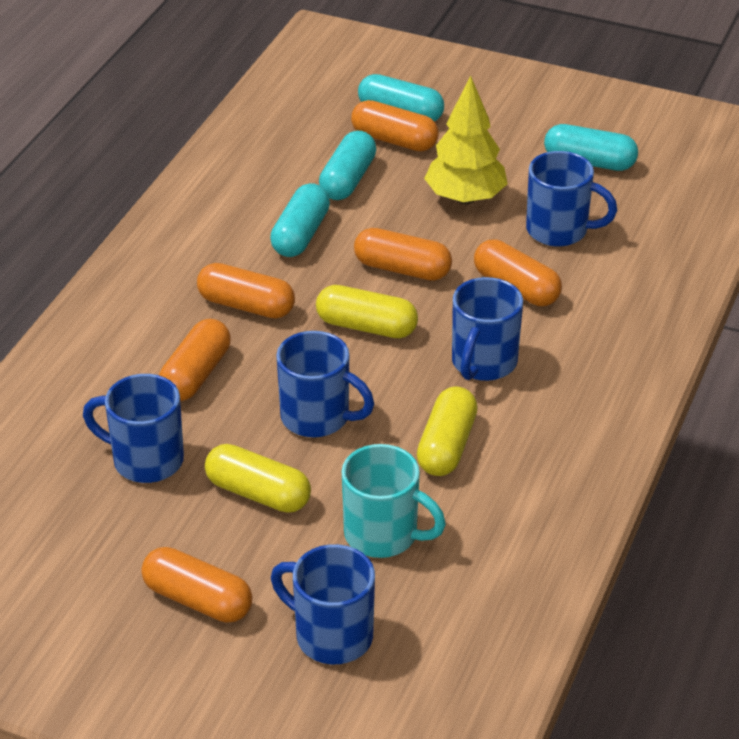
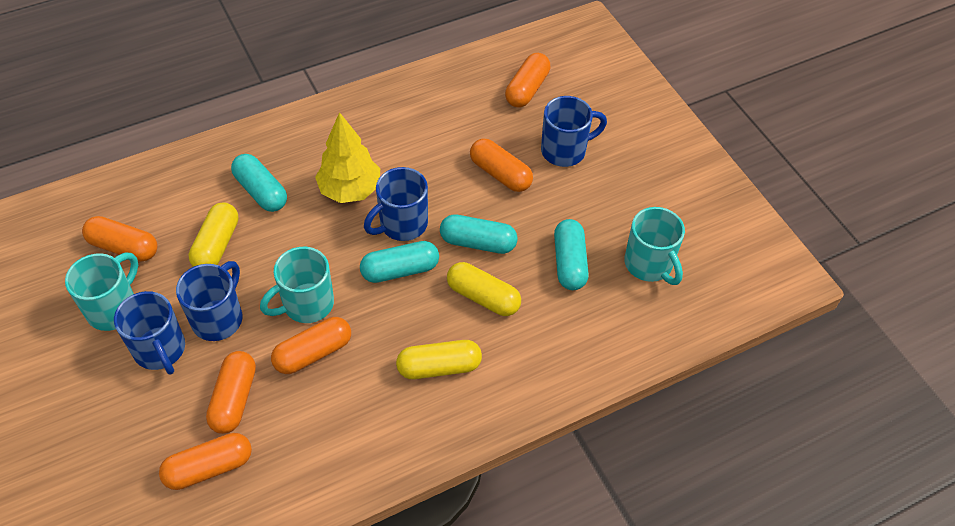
blue mug: 5 -> 4
turquoise mug: 1 -> 3

